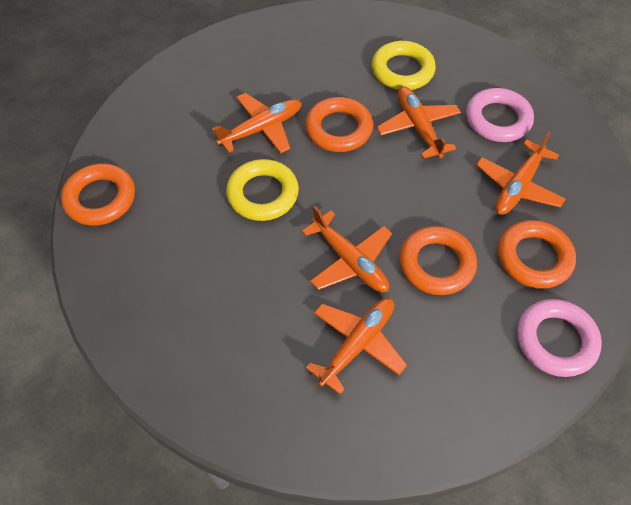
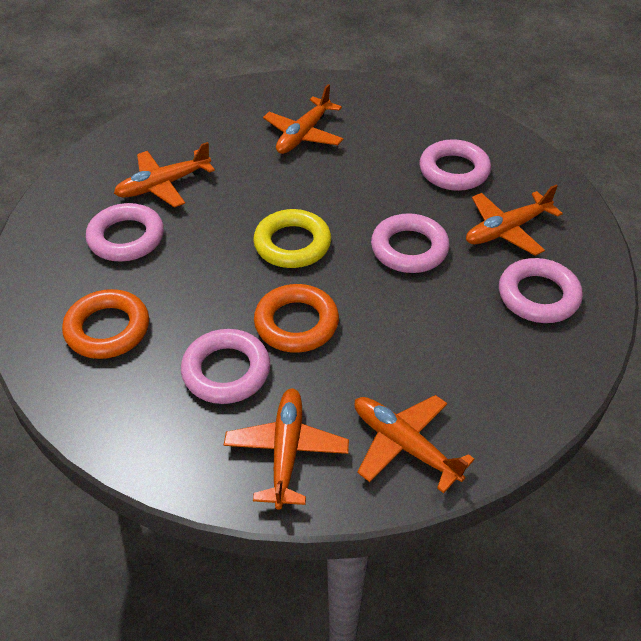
orange ring: 4 -> 2
pink ring: 2 -> 5
yellow ring: 2 -> 1

